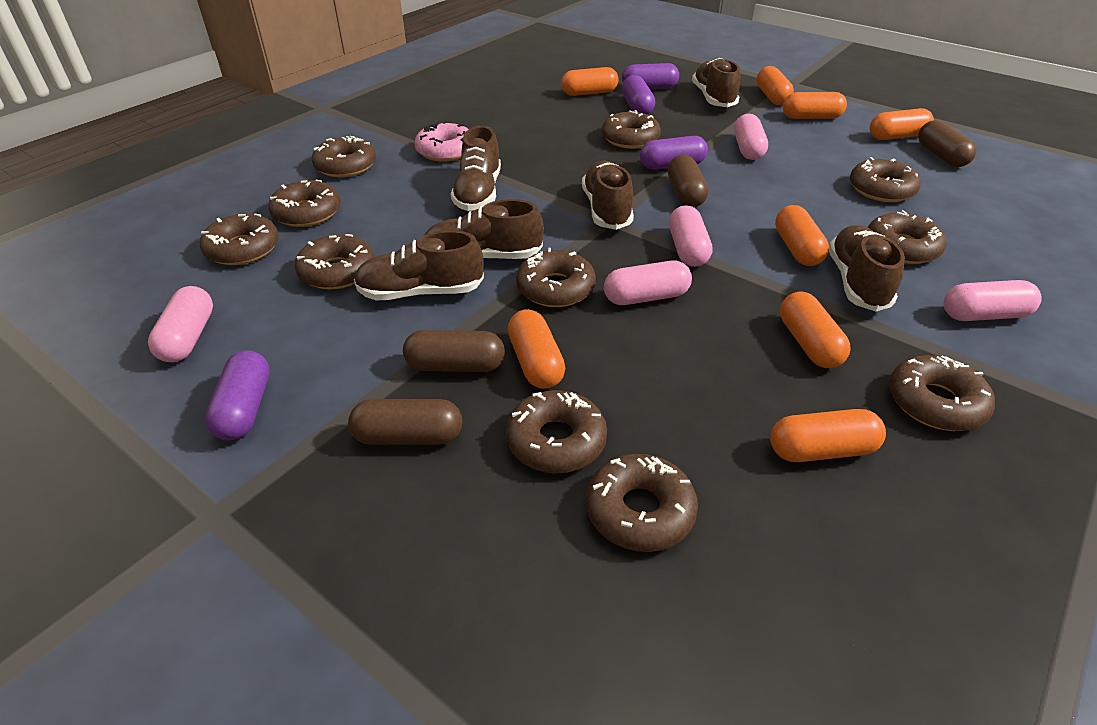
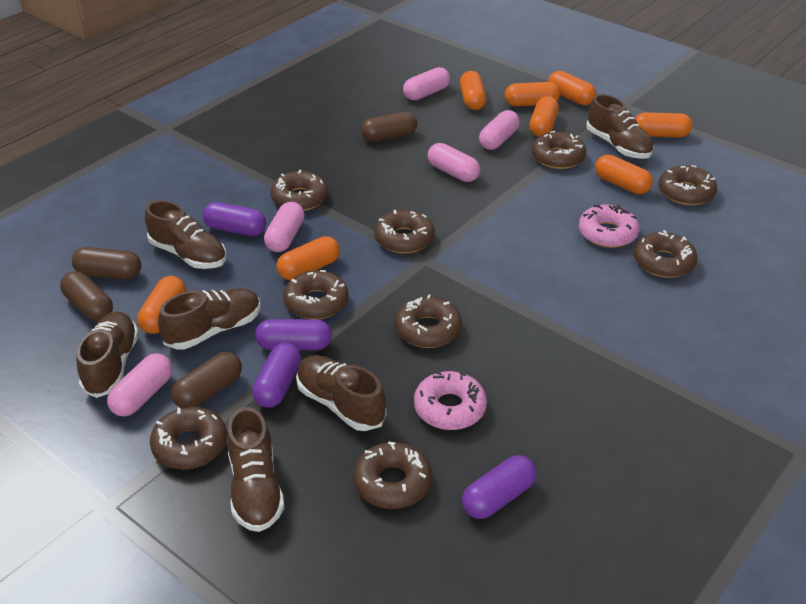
brown donut: 11 -> 9
pink donut: 1 -> 2

